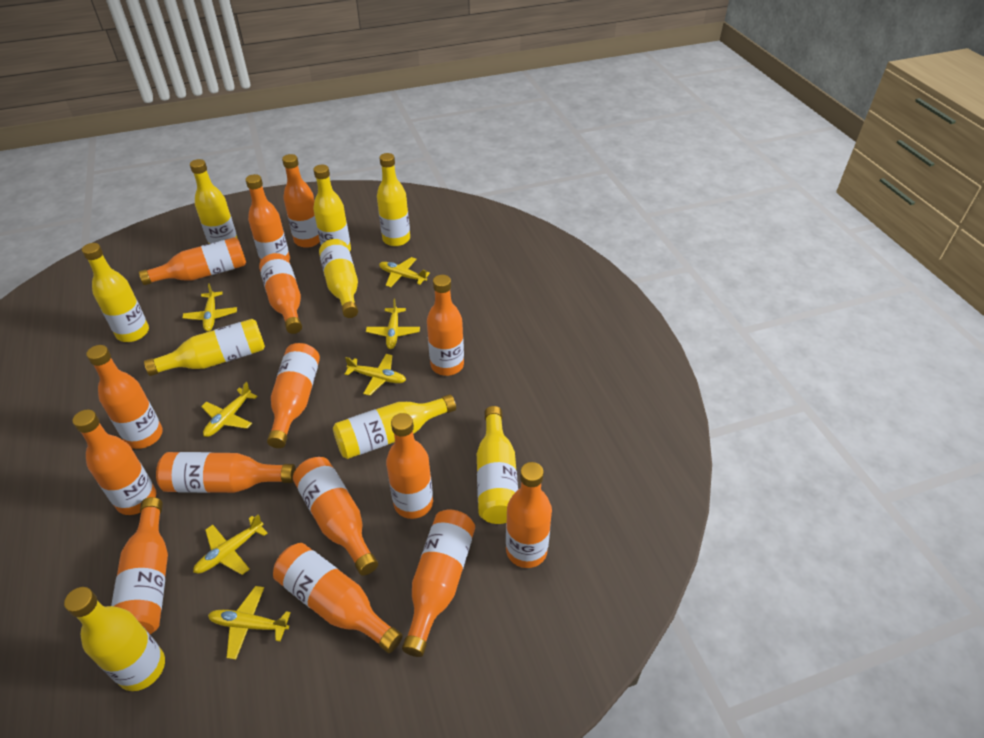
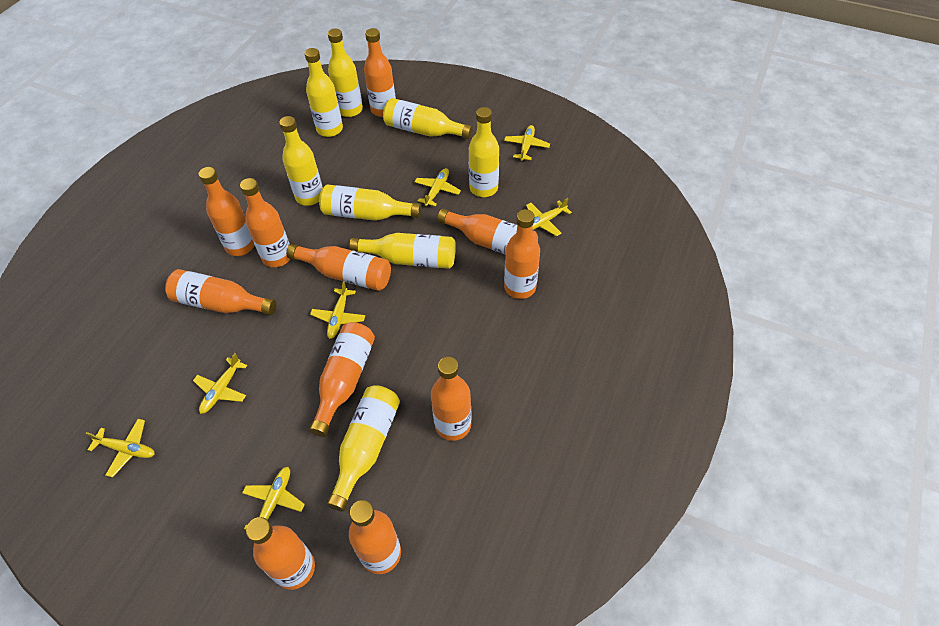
orange bottle: 15 -> 11
yellow bottle: 9 -> 8

